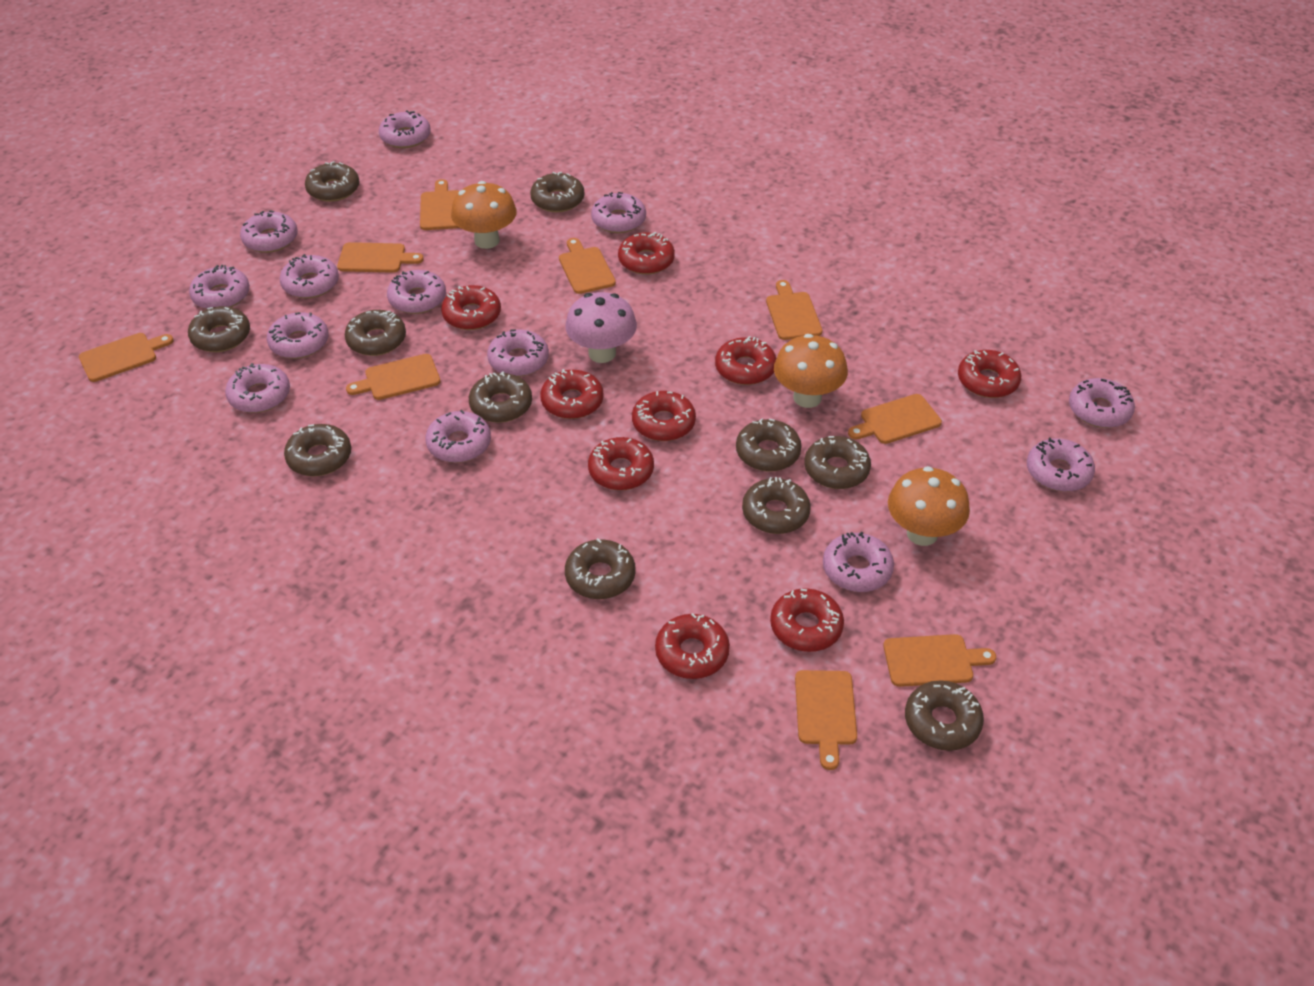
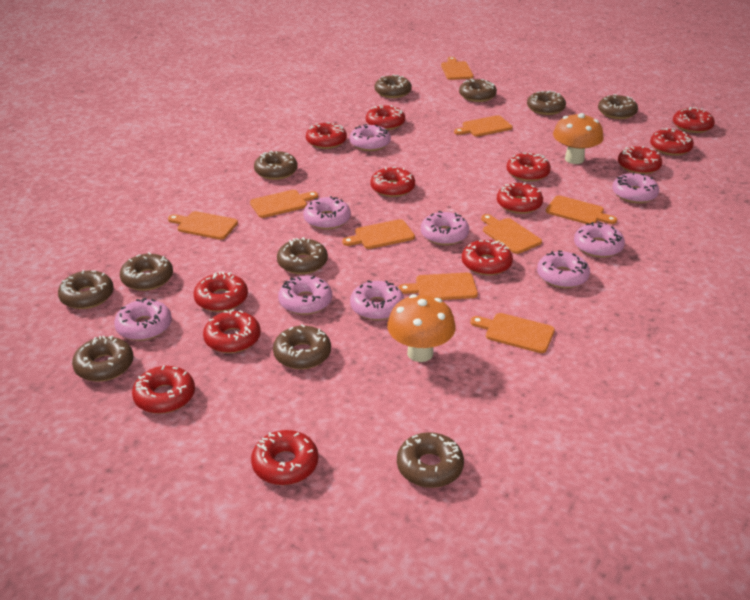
orange mushroom: 3 -> 2
pink donut: 13 -> 9
pink mushroom: 1 -> 0
red donut: 9 -> 13

